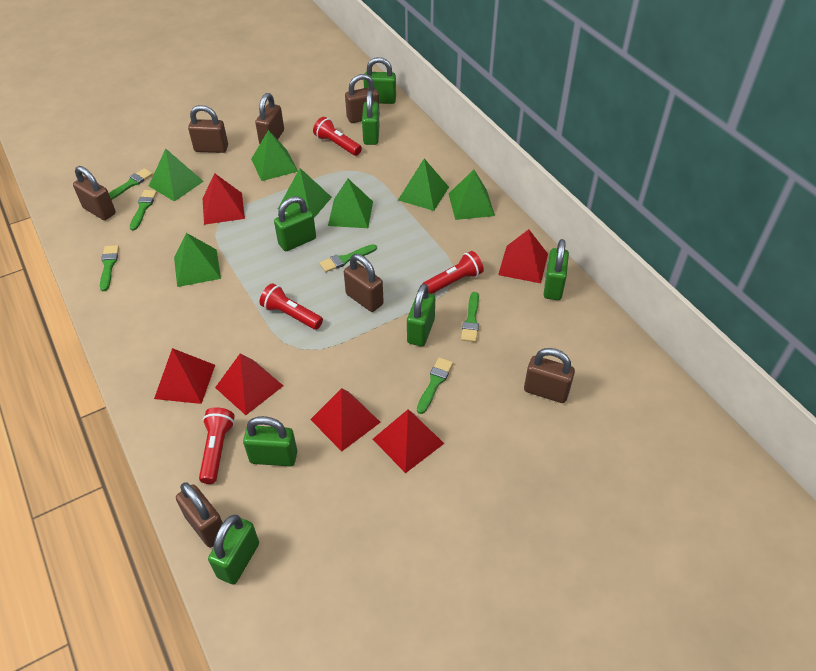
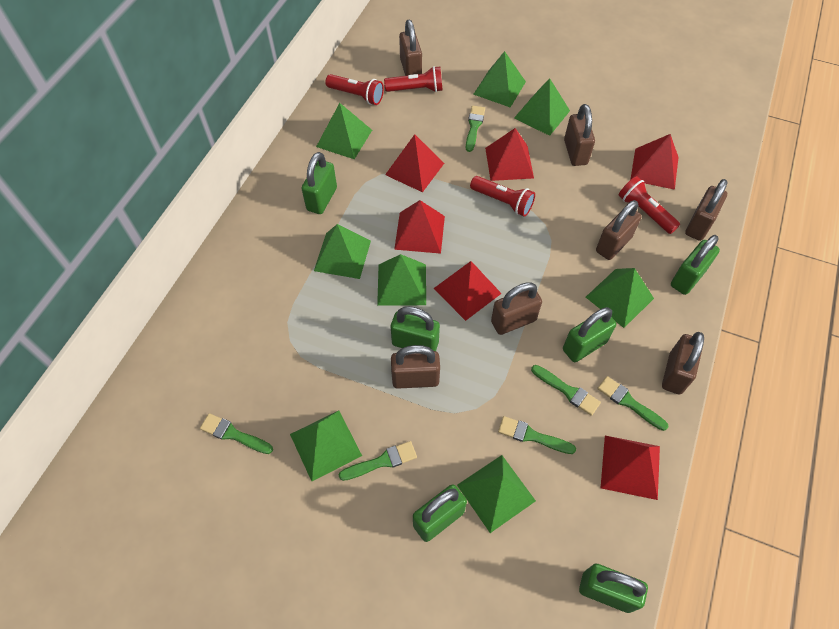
green padlock: 7 -> 6
green pyramid: 7 -> 8

